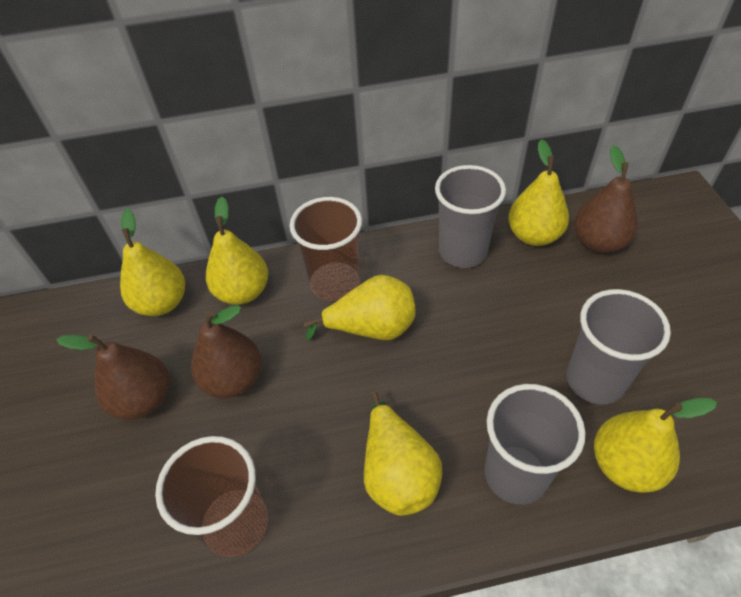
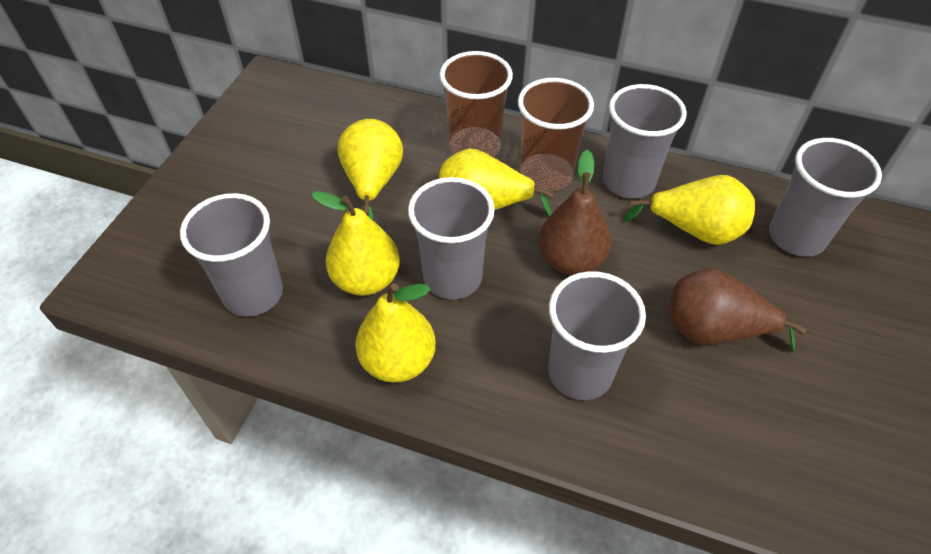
brown pear: 3 -> 2
grey cup: 3 -> 5
yellow pear: 6 -> 5

